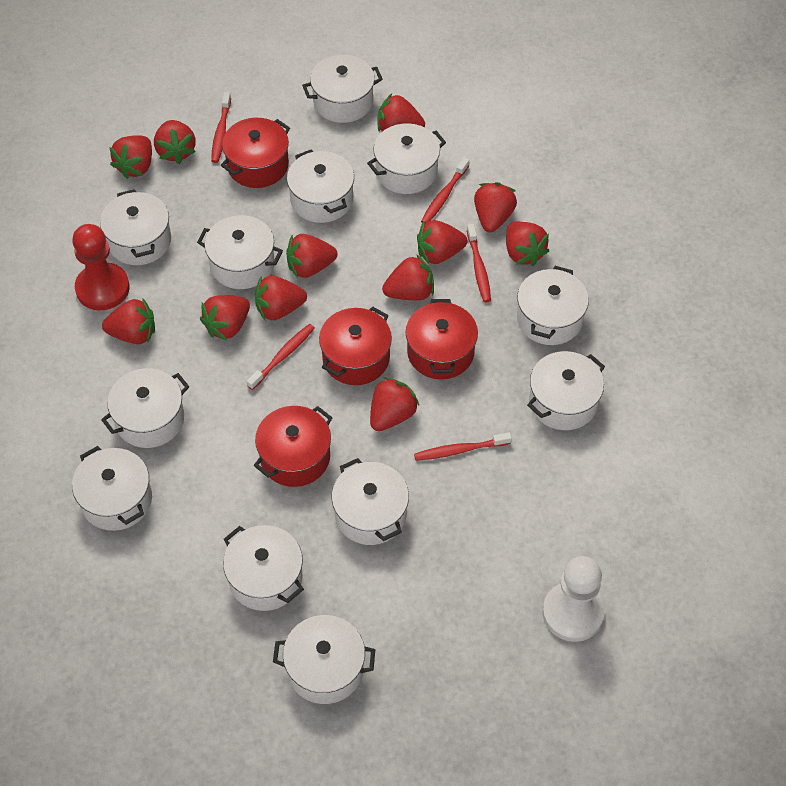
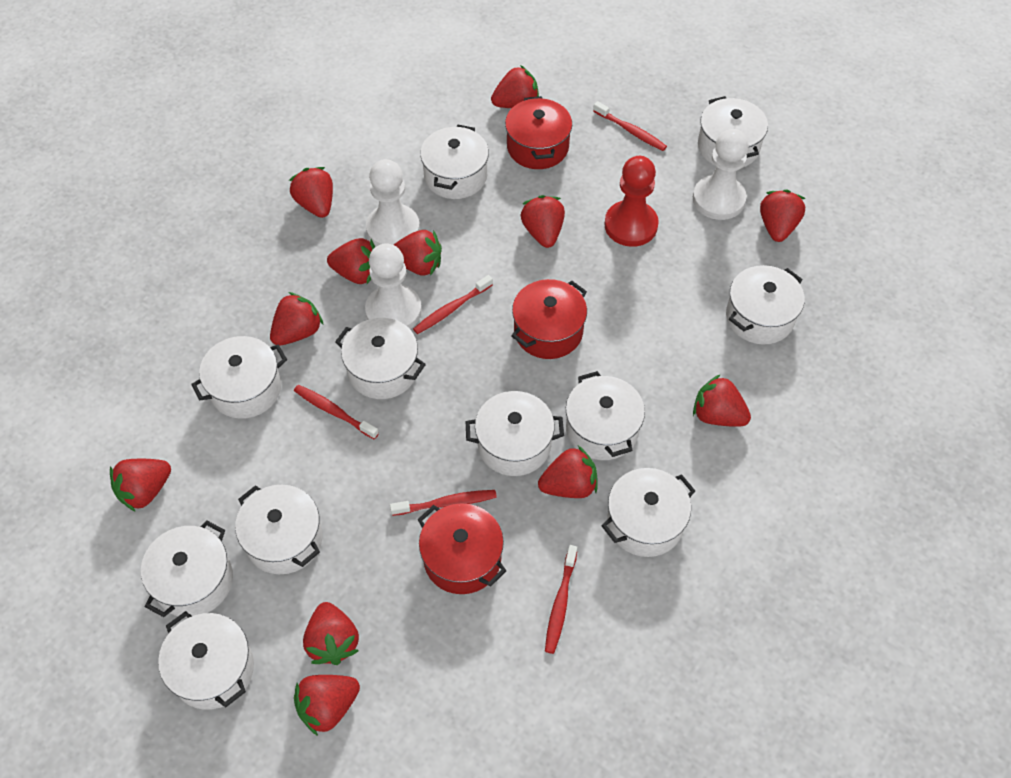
red pot: 4 -> 3
white pawn: 1 -> 3
white pot: 12 -> 11

